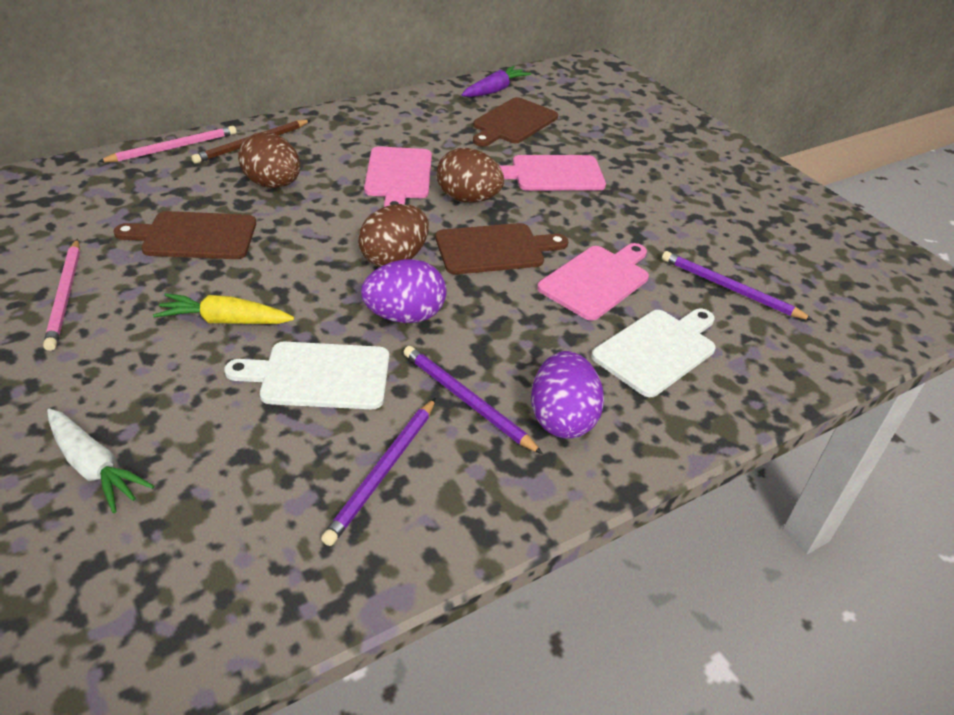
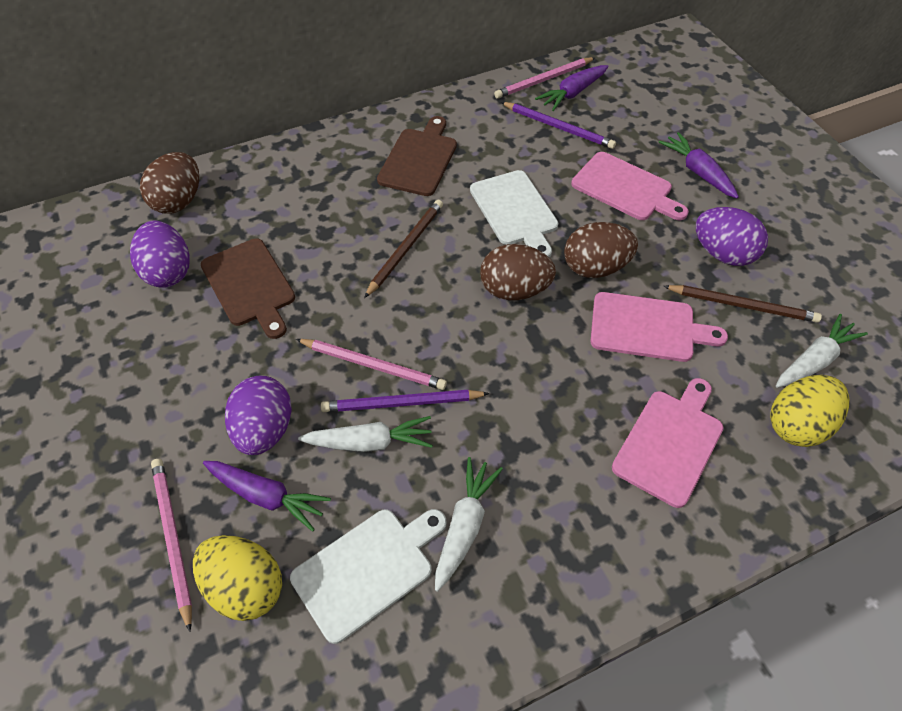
brown cutting board: 3 -> 2
brown pencil: 1 -> 2
pink pencil: 2 -> 3
purple carrot: 1 -> 3
purple egg: 2 -> 3
purple pencil: 3 -> 2
white carrot: 1 -> 3
yellow carrot: 1 -> 0
yellow egg: 0 -> 2

